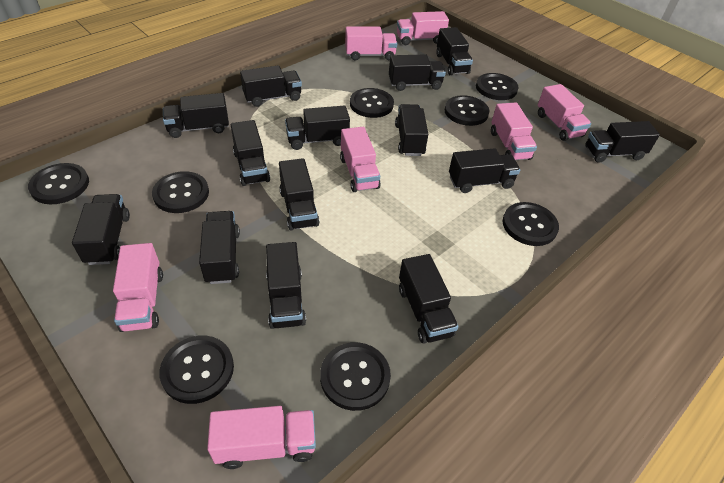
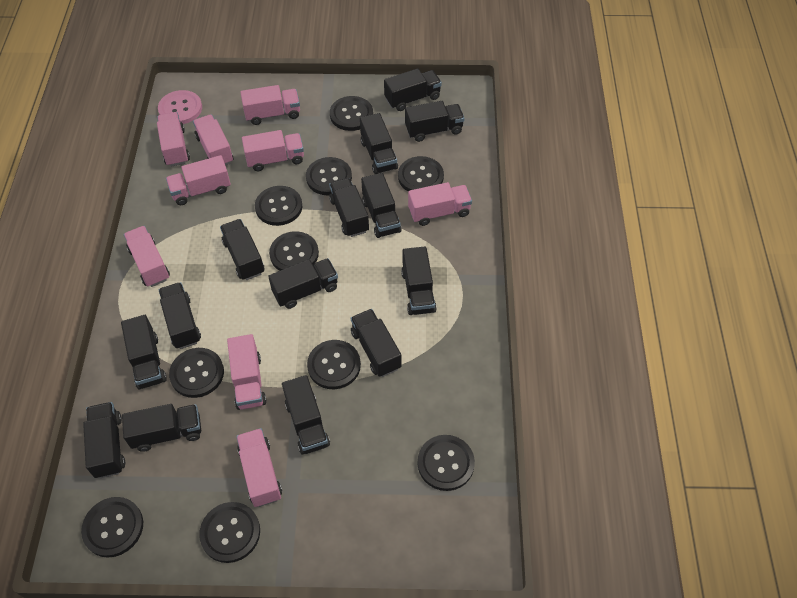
black button: 8 -> 10
pink button: 0 -> 1
pink truck: 7 -> 9

